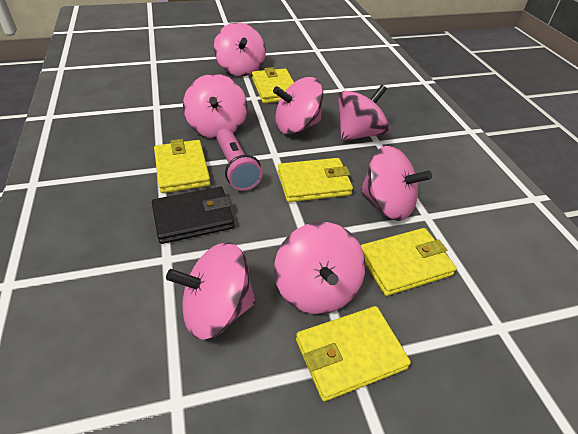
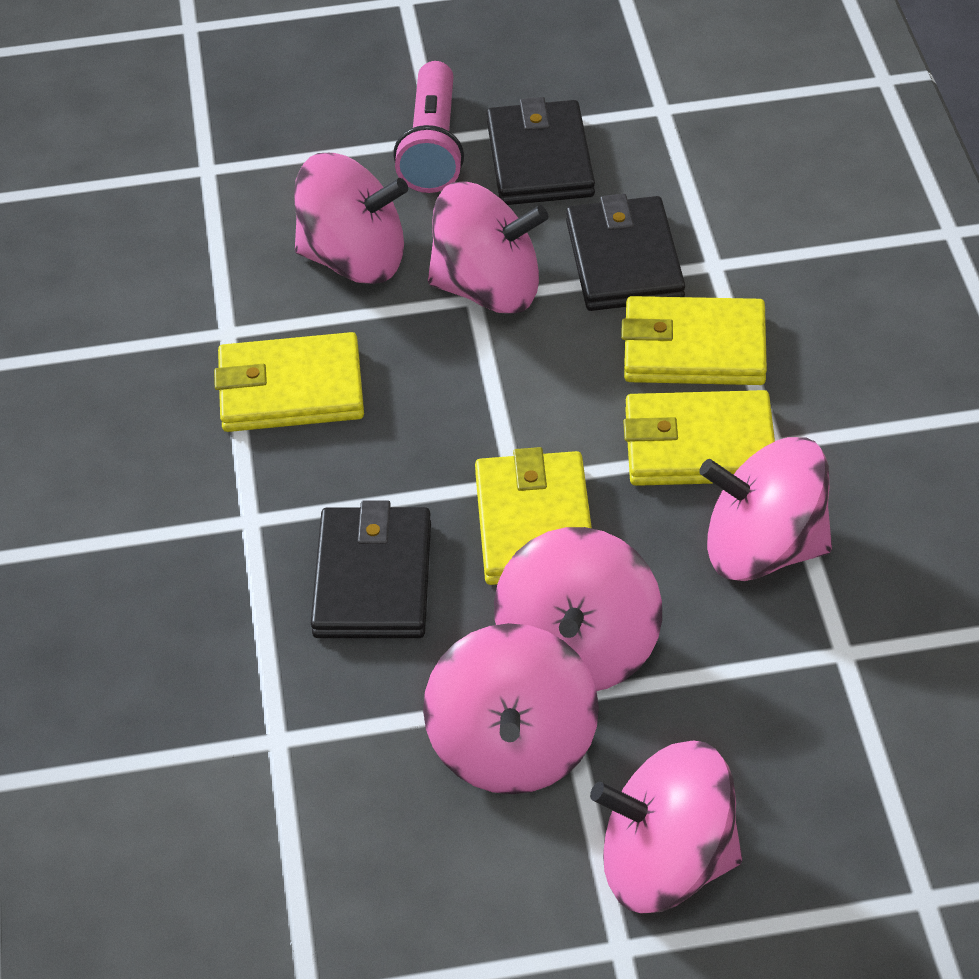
black wallet: 1 -> 3
pink spinning top: 7 -> 6
yellow wallet: 5 -> 4

